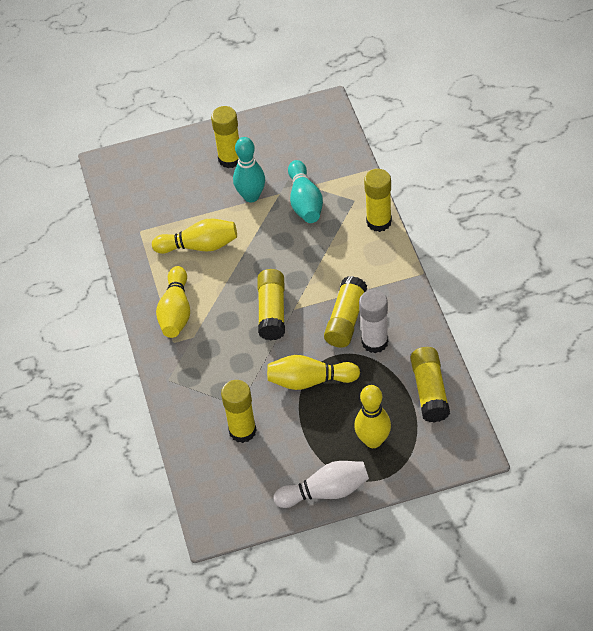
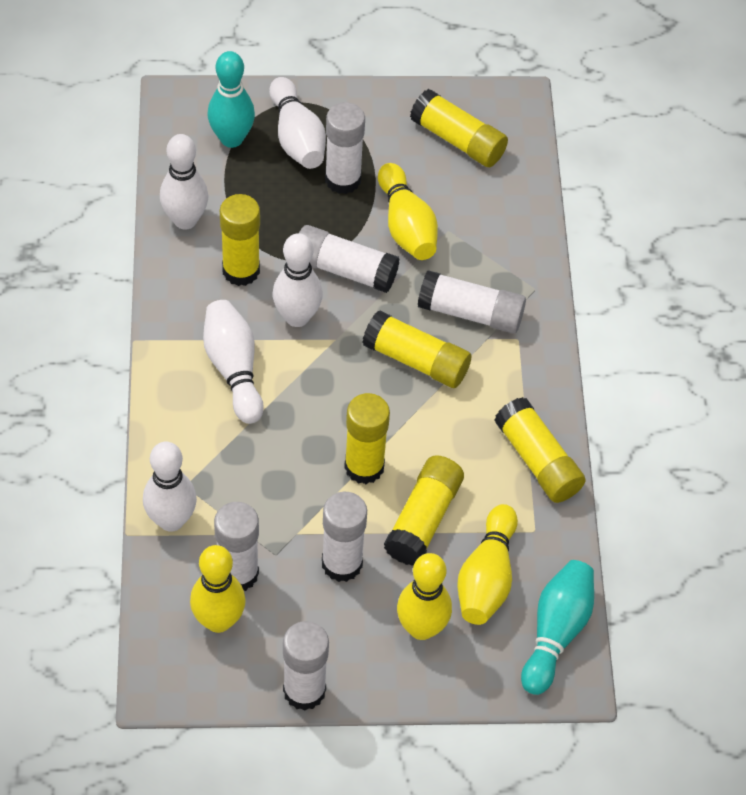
white bowling pin: 1 -> 5
white glue stick: 1 -> 6

